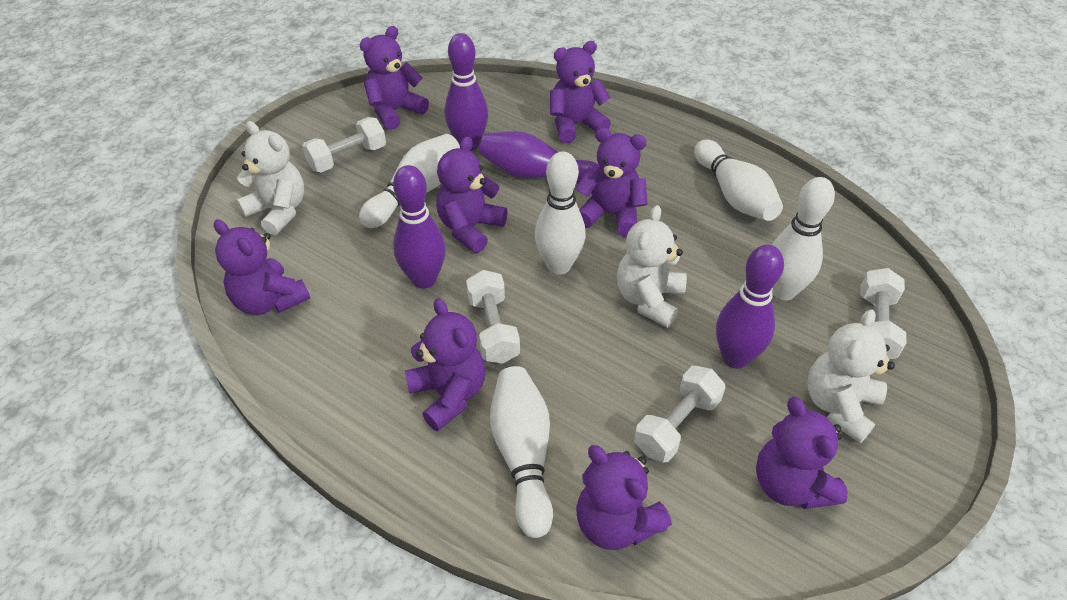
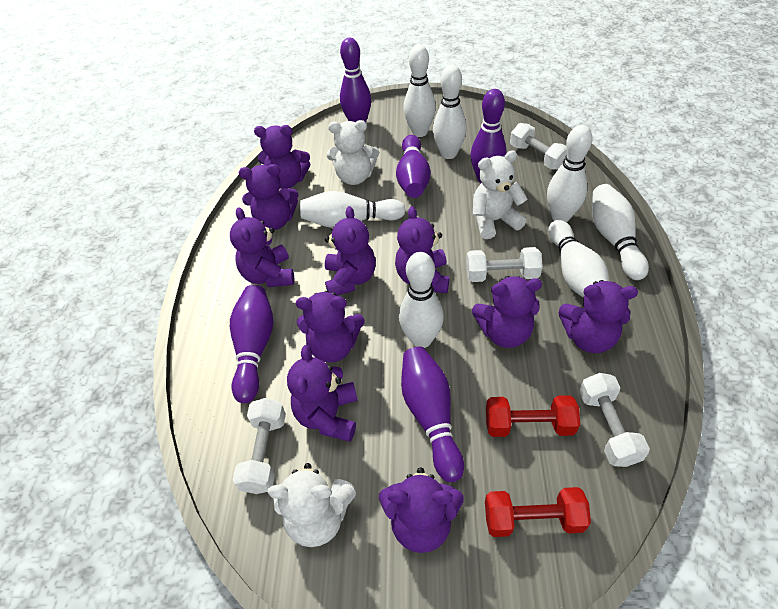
purple bowling pin: 4 -> 5
purple teddy bear: 8 -> 10
red dumbbell: 0 -> 2
white bowling pin: 5 -> 7

